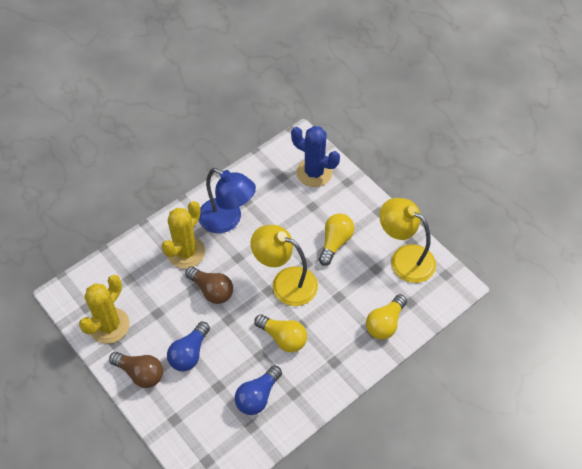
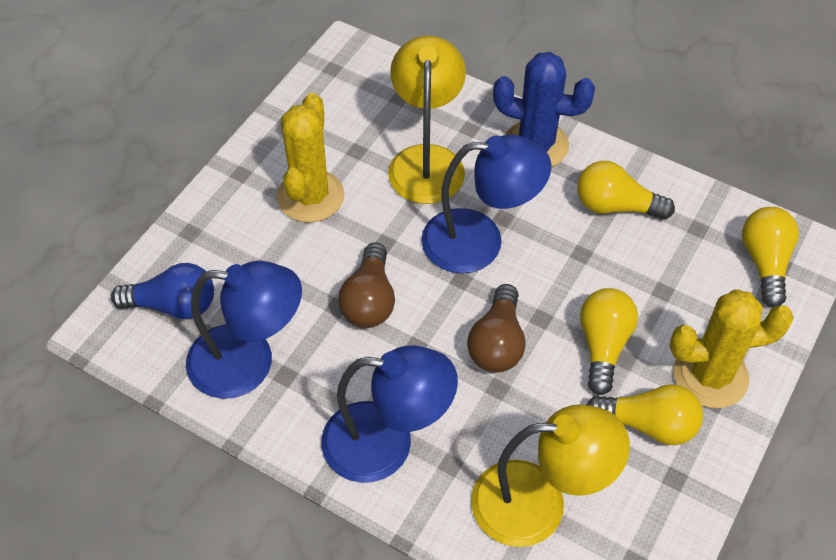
blue lamp: 1 -> 3
blue light bulb: 2 -> 1
yellow light bulb: 3 -> 4

